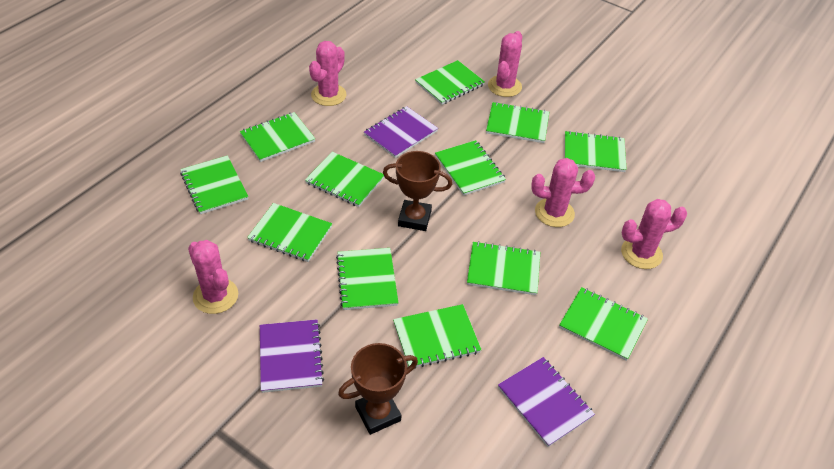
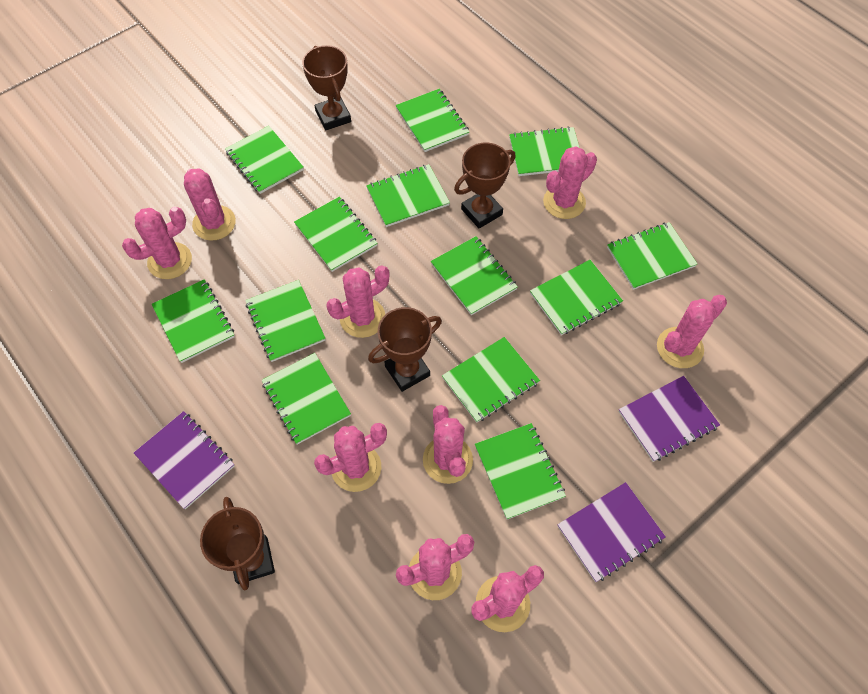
brown trophy: 2 -> 4
green notebook: 12 -> 13
pink cactus: 5 -> 9

